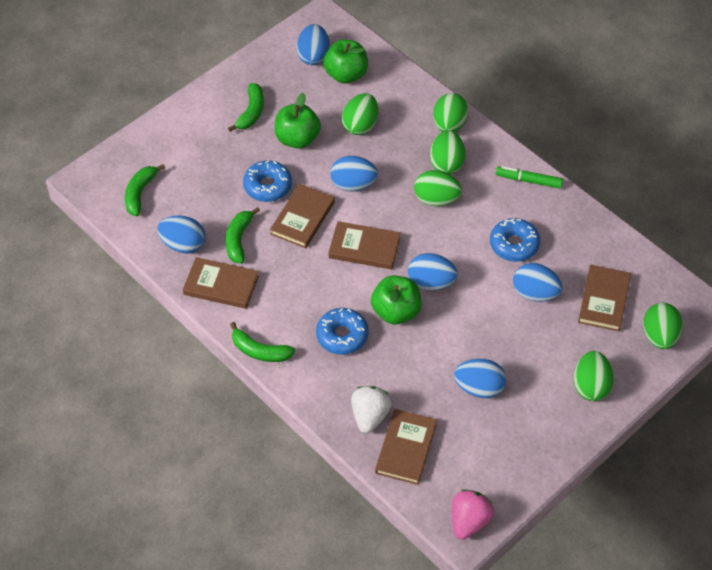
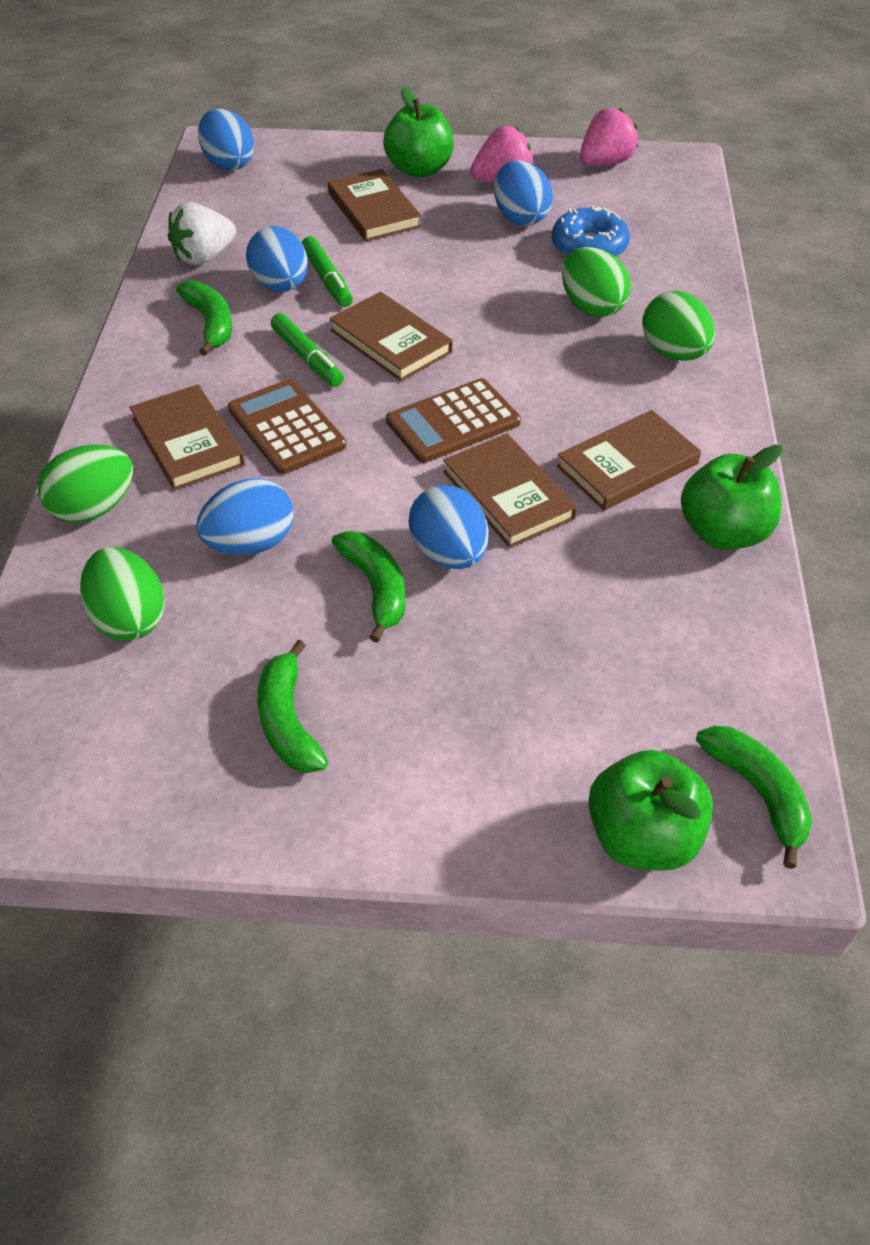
blue donut: 3 -> 1
blue egg: 6 -> 5
brown calculator: 0 -> 2
green egg: 6 -> 4
green marker: 1 -> 2
pink strawberry: 1 -> 2

